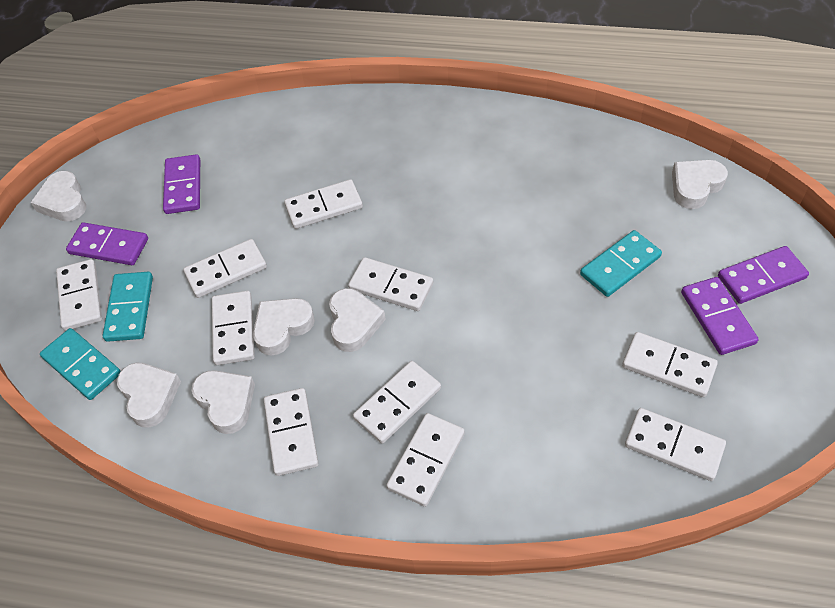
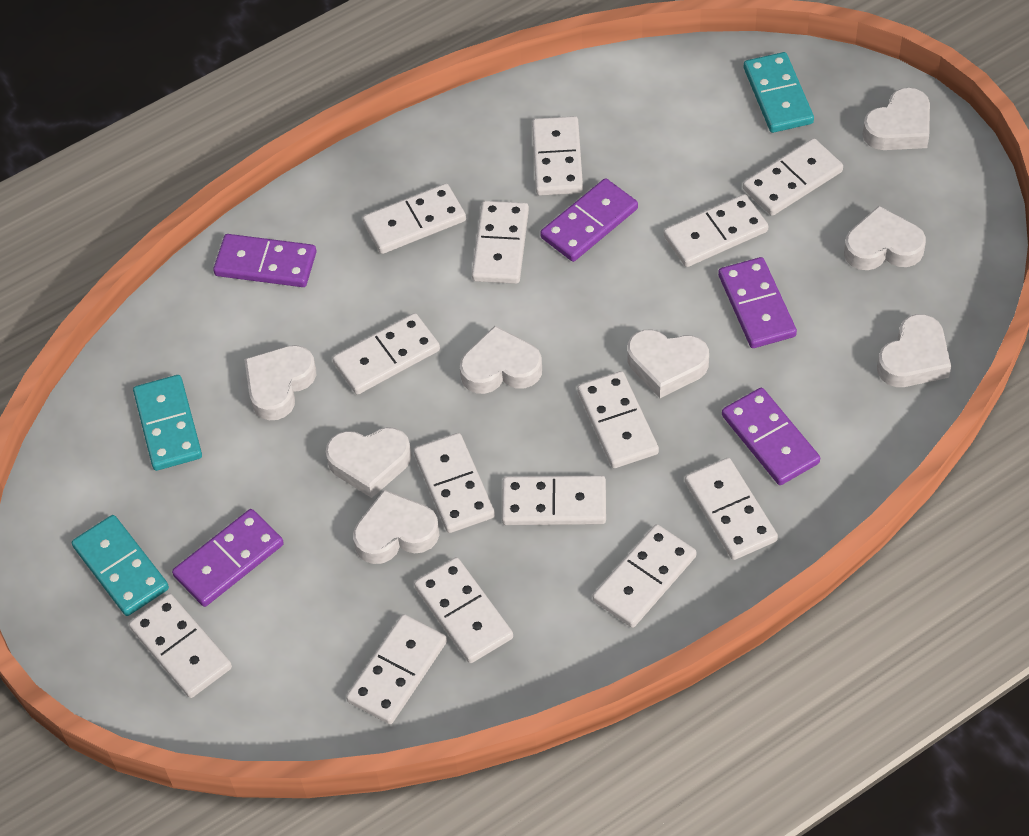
purple domino: 4 -> 5
white domino: 10 -> 14
white heart: 6 -> 8

